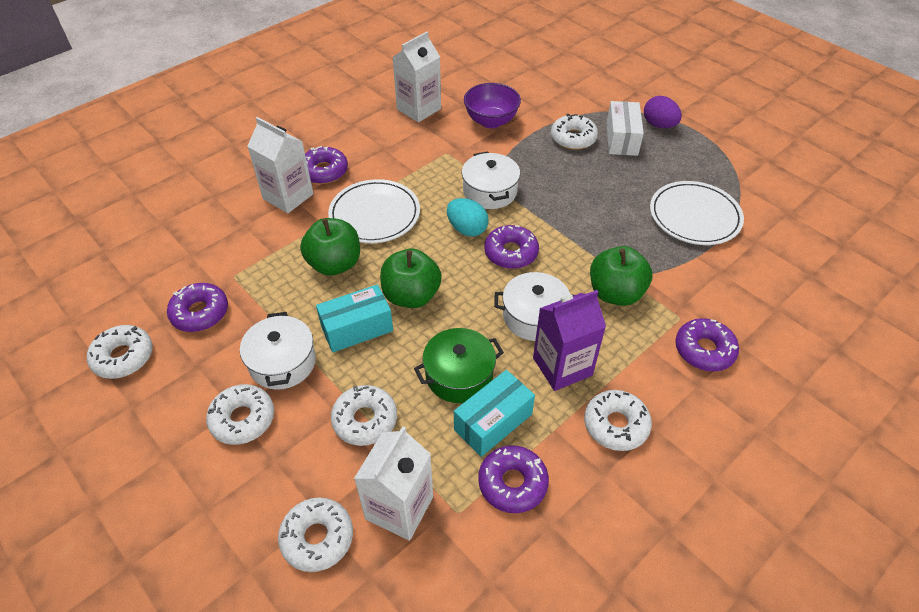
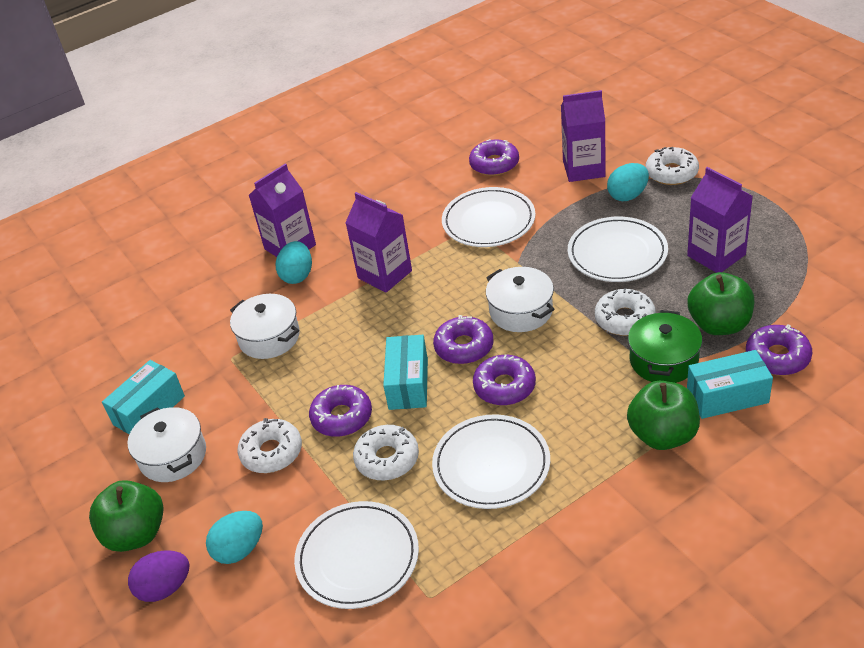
purple bowl: 1 -> 0
purple carton: 1 -> 4
turquoise box: 2 -> 3
turquoise egg: 1 -> 3
white box: 1 -> 0
white carton: 3 -> 0
white donut: 6 -> 4
white plate: 2 -> 4

